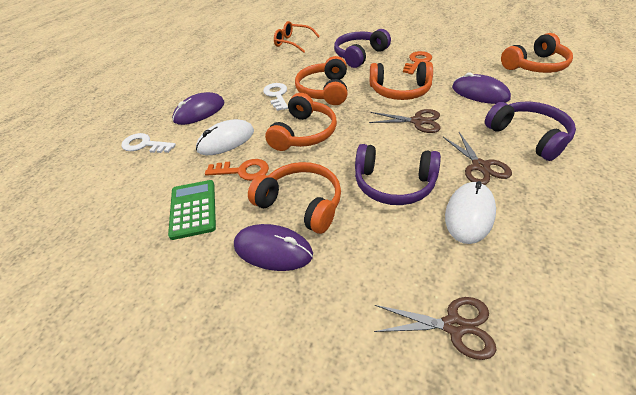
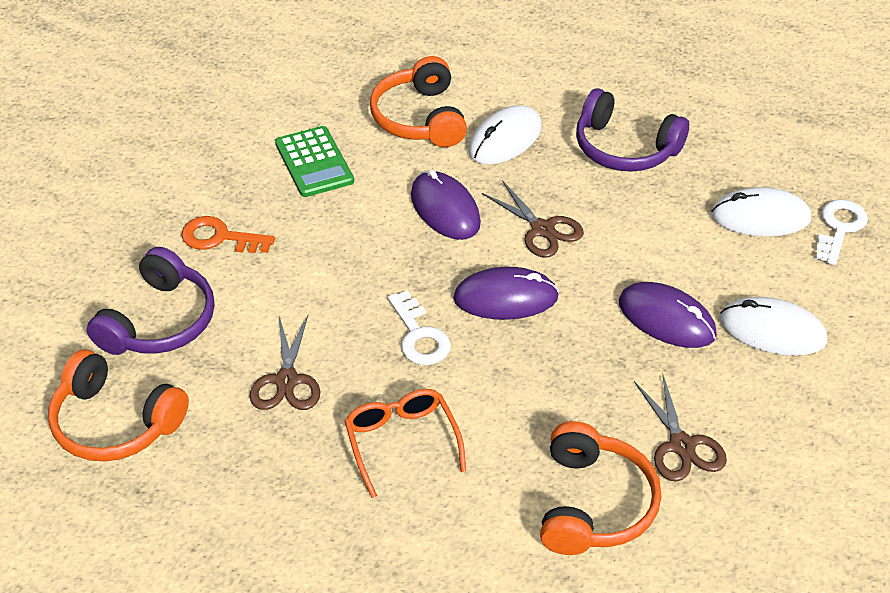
orange headphones: 5 -> 3
orange key: 2 -> 1
purple headphones: 3 -> 2
white mouse: 2 -> 3

